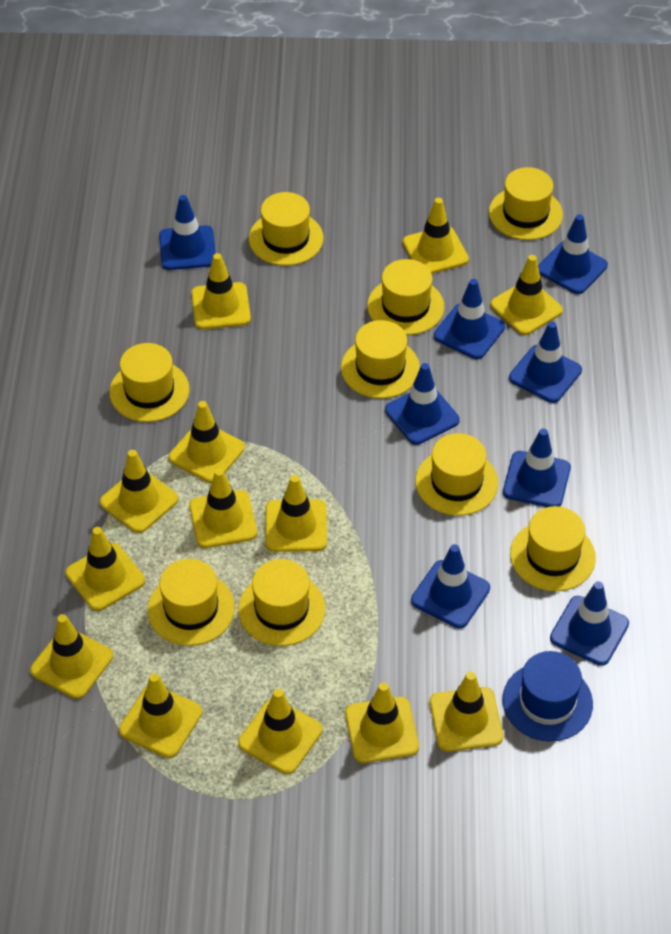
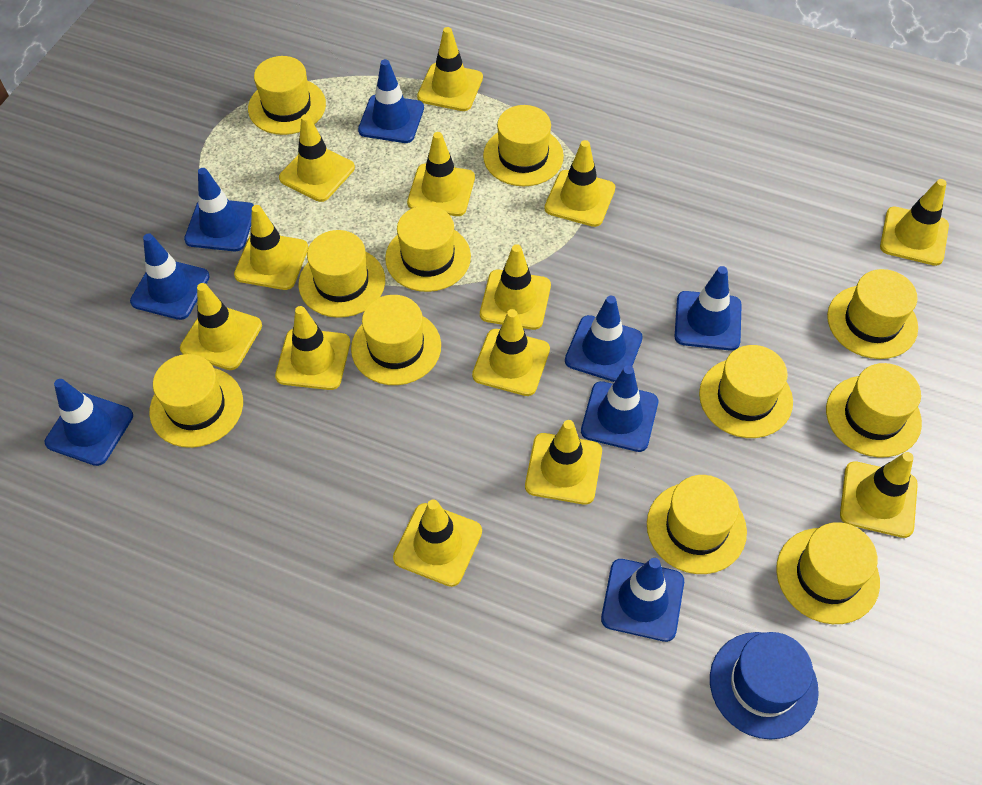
yellow hat: 9 -> 11

